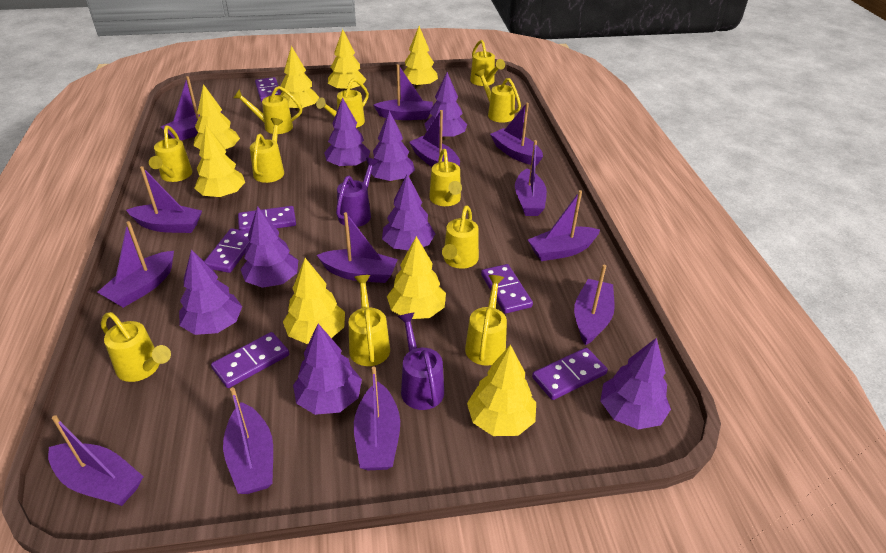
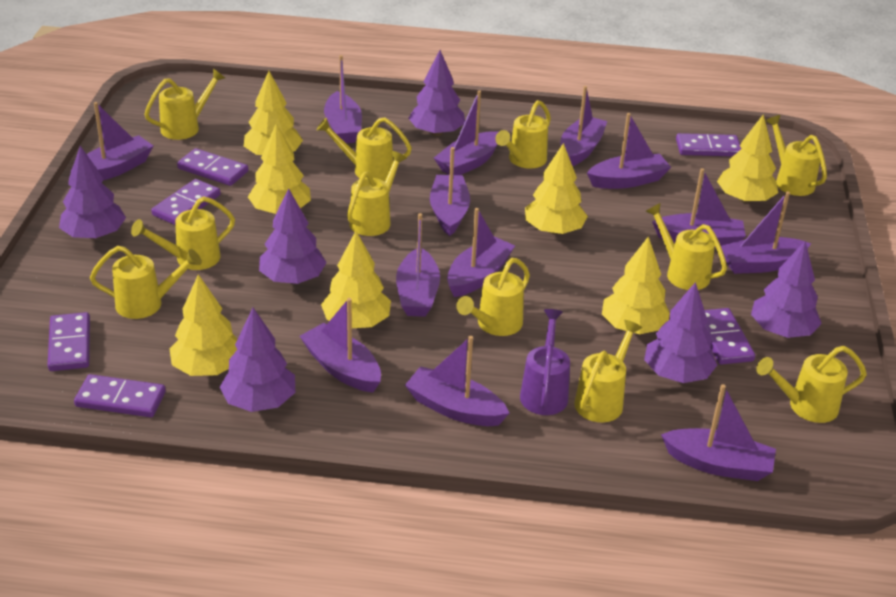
purple tree: 8 -> 6
purple watering can: 2 -> 1
yellow tree: 8 -> 7

